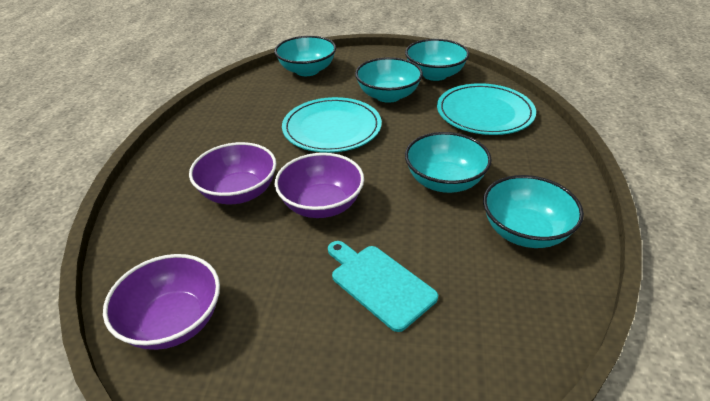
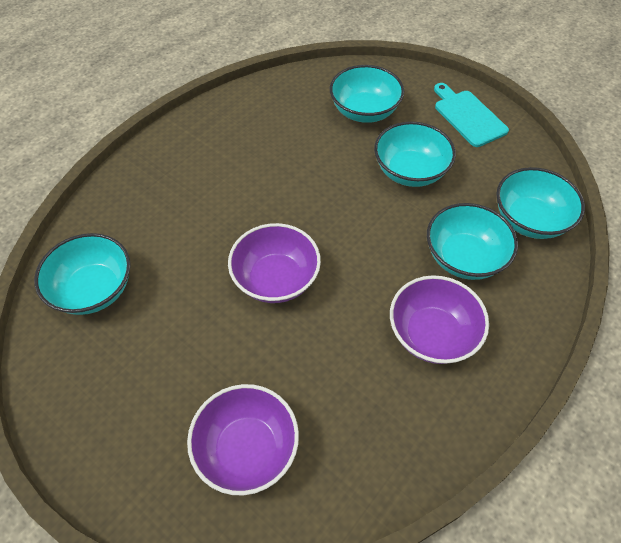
turquoise plate: 2 -> 0

